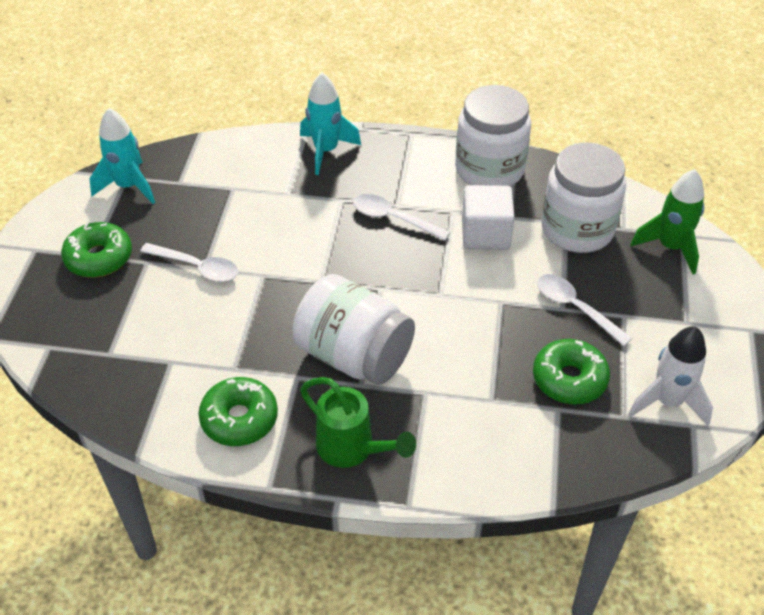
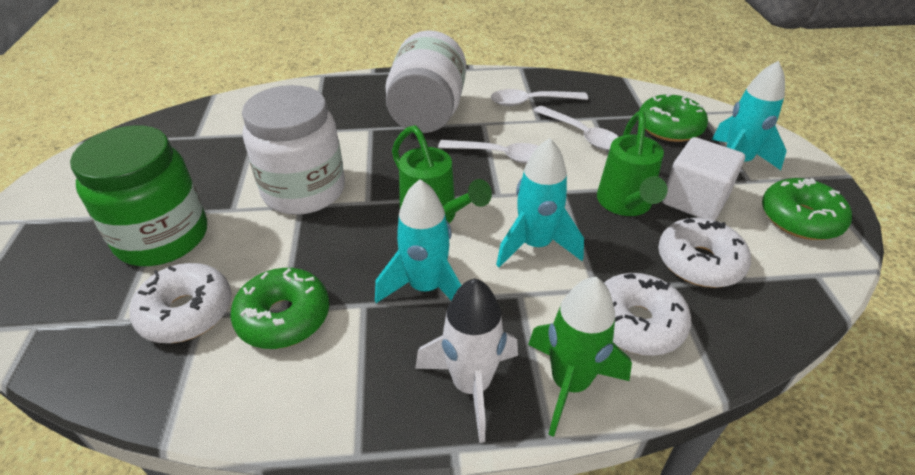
green jar: 0 -> 1
green watering can: 1 -> 2
turquoise rocket: 2 -> 3
white donut: 0 -> 3
white jar: 3 -> 2

